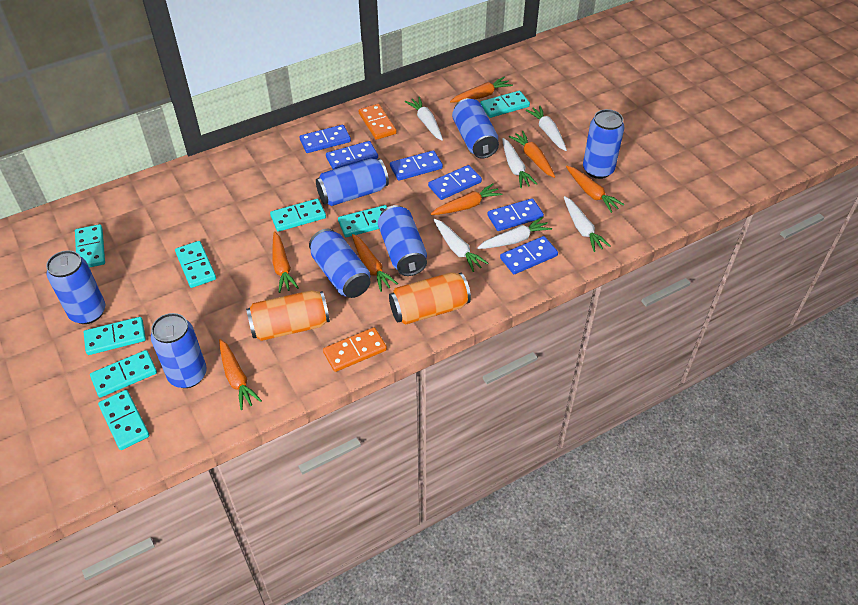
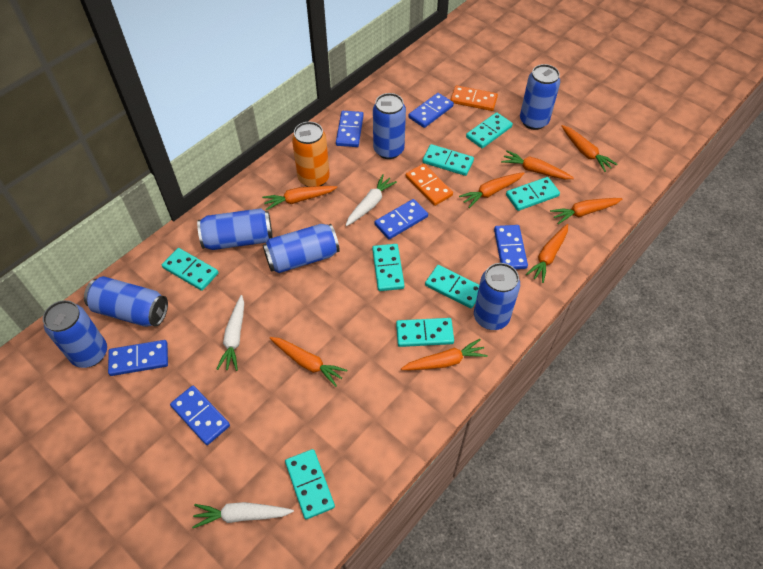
orange can: 2 -> 1
orange carrot: 7 -> 8
white carrot: 6 -> 3

